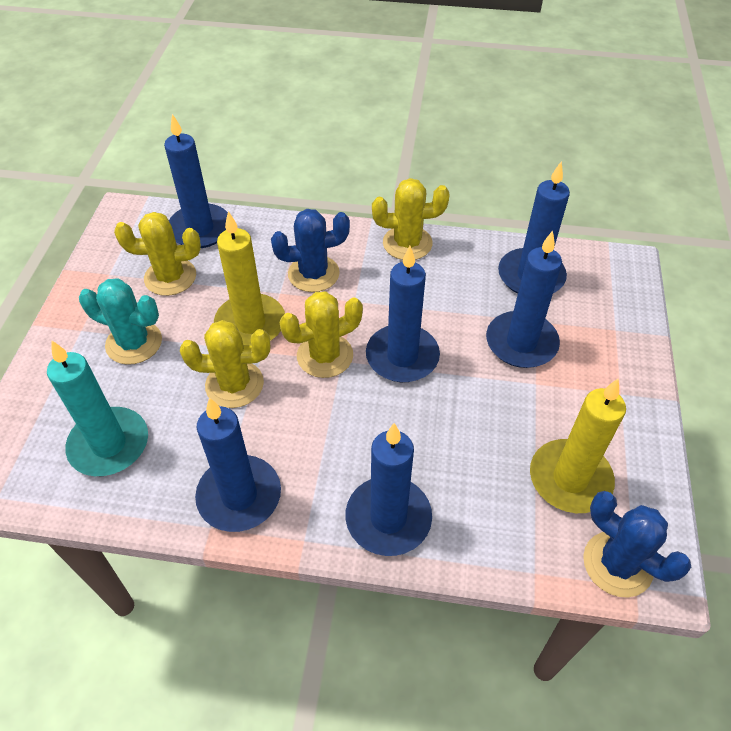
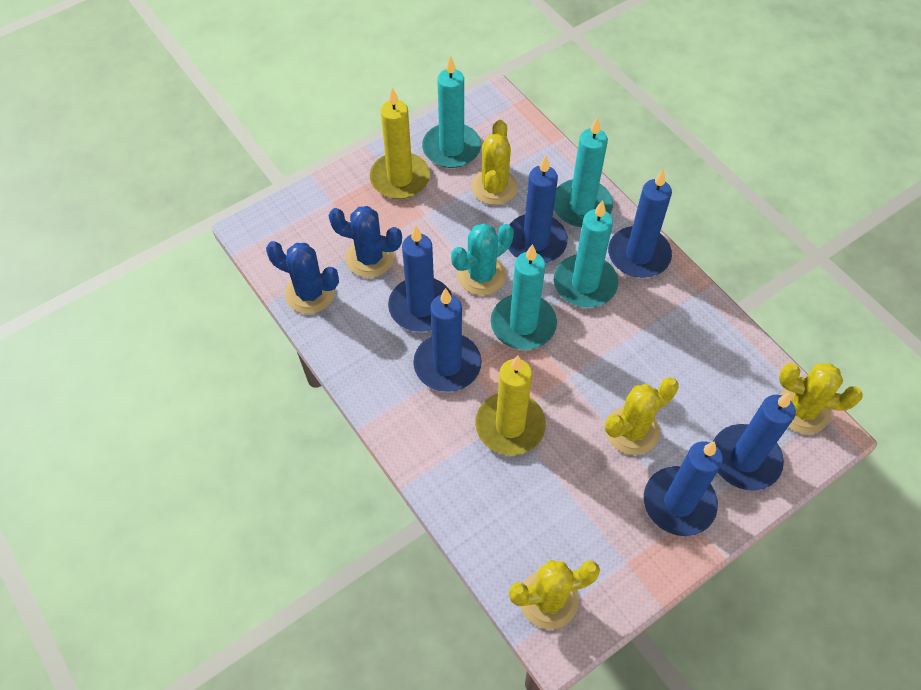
turquoise candle: 1 -> 4

